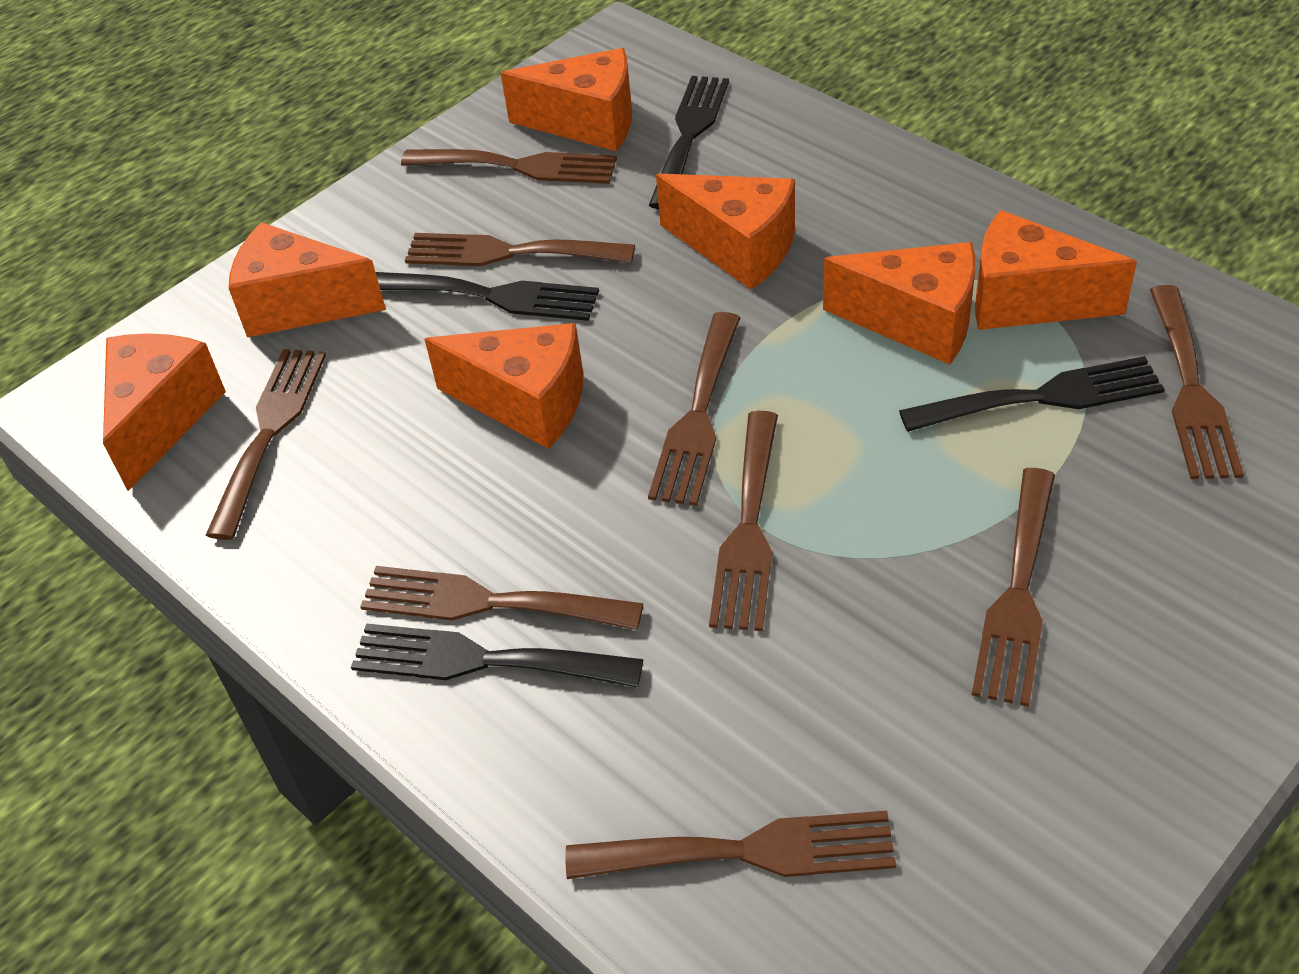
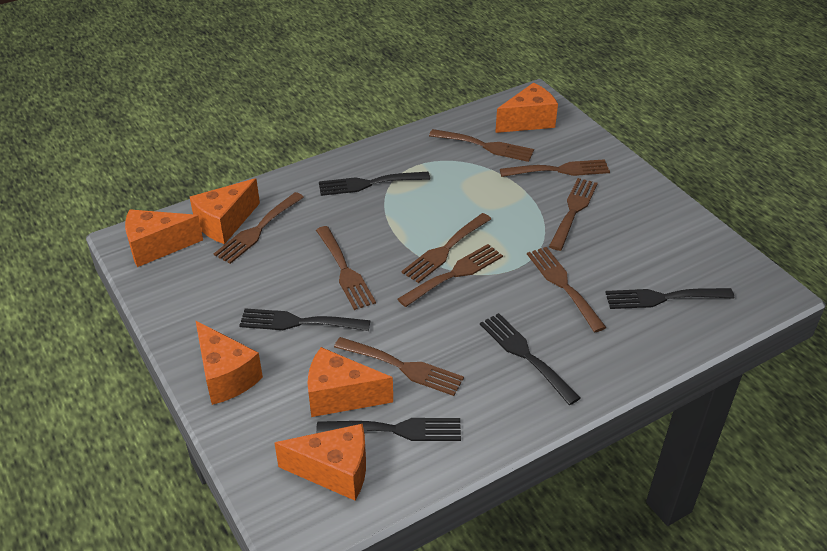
black fork: 4 -> 5
orange cheese: 7 -> 6

